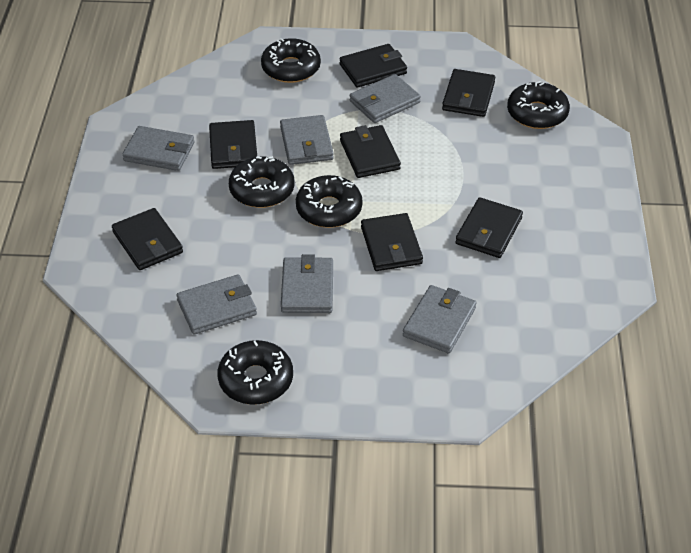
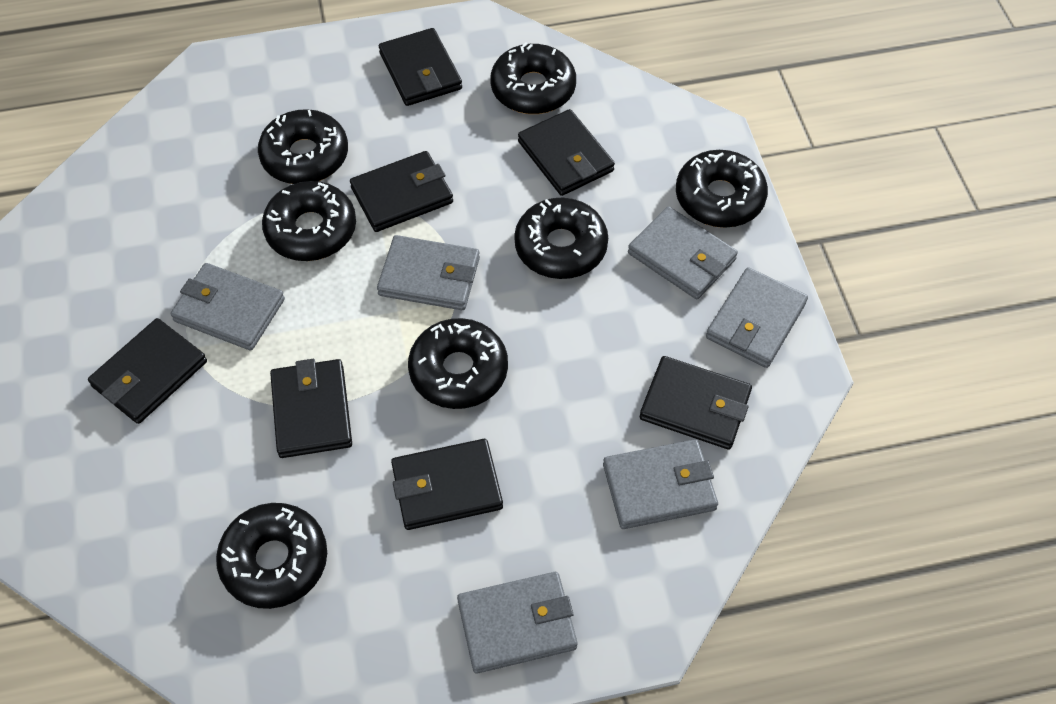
black donut: 5 -> 7

